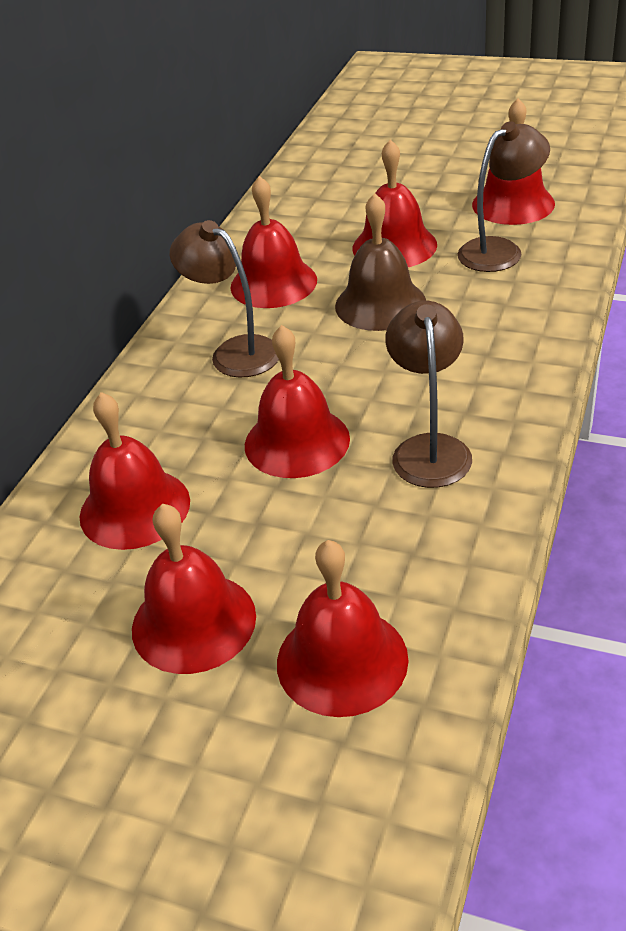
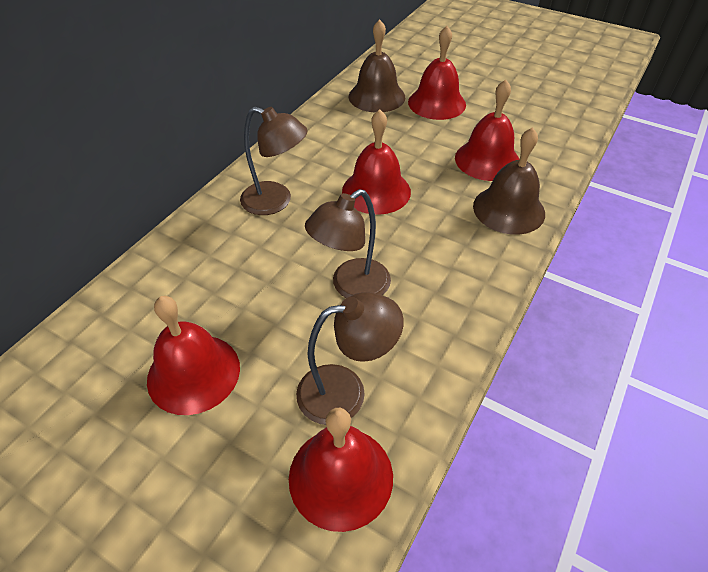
brown bell: 1 -> 2
red bell: 7 -> 5

